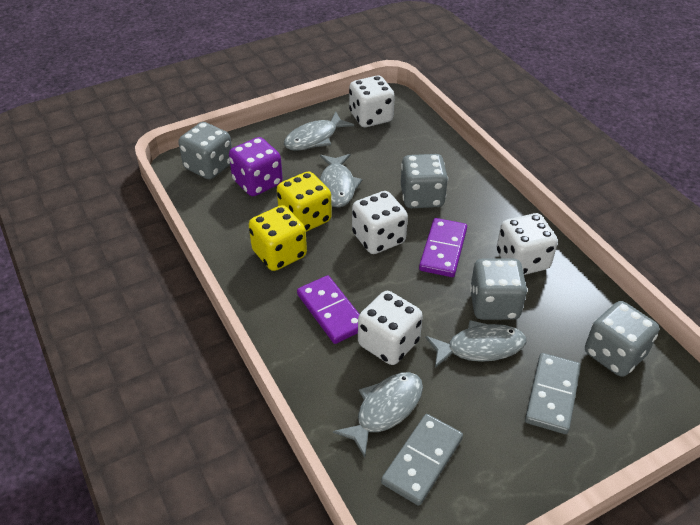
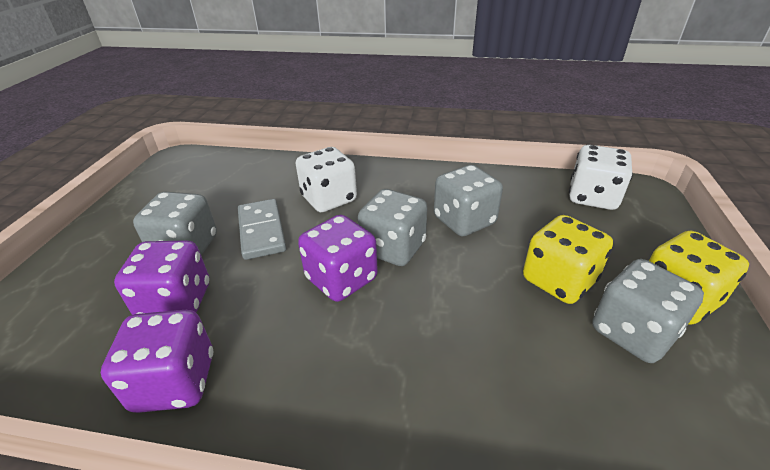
grey domino: 2 -> 1
grey fish: 4 -> 0
purple dice: 1 -> 3
purple domino: 2 -> 0
white dice: 4 -> 2

